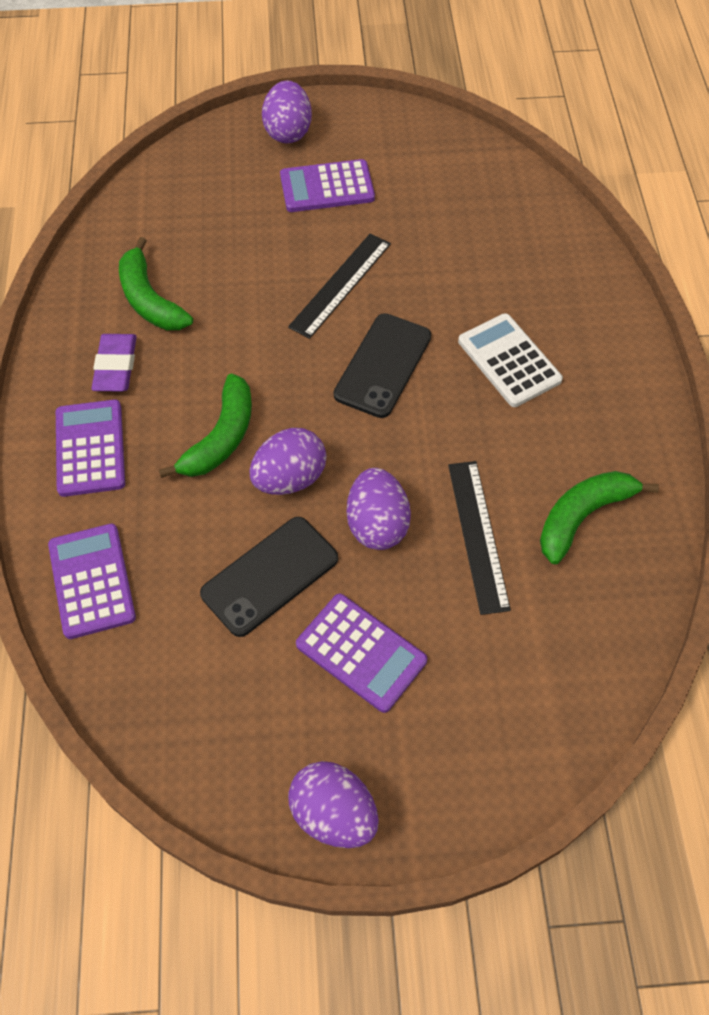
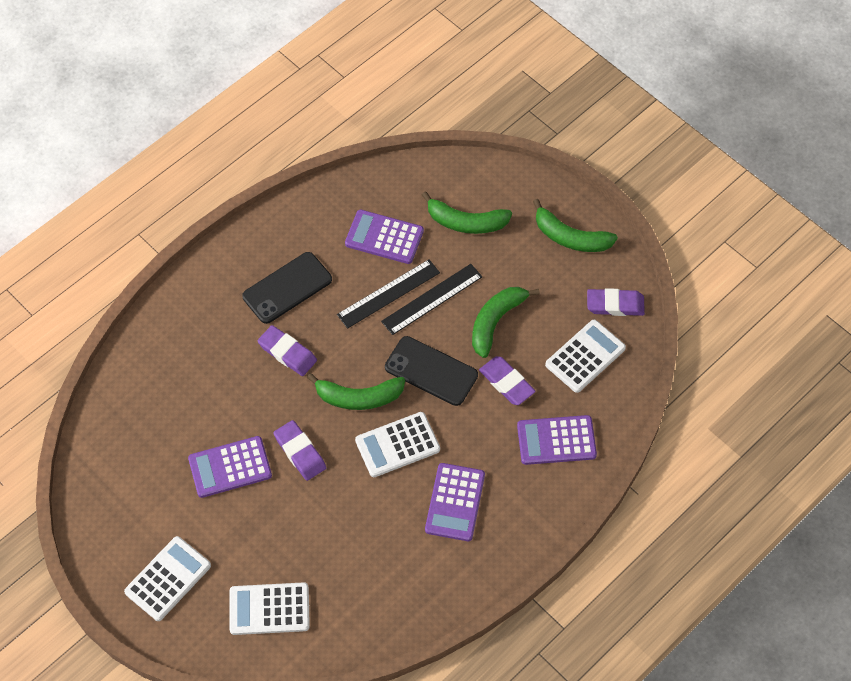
green banana: 3 -> 4
purple egg: 4 -> 0
purple eraser: 1 -> 4
white calculator: 1 -> 4

